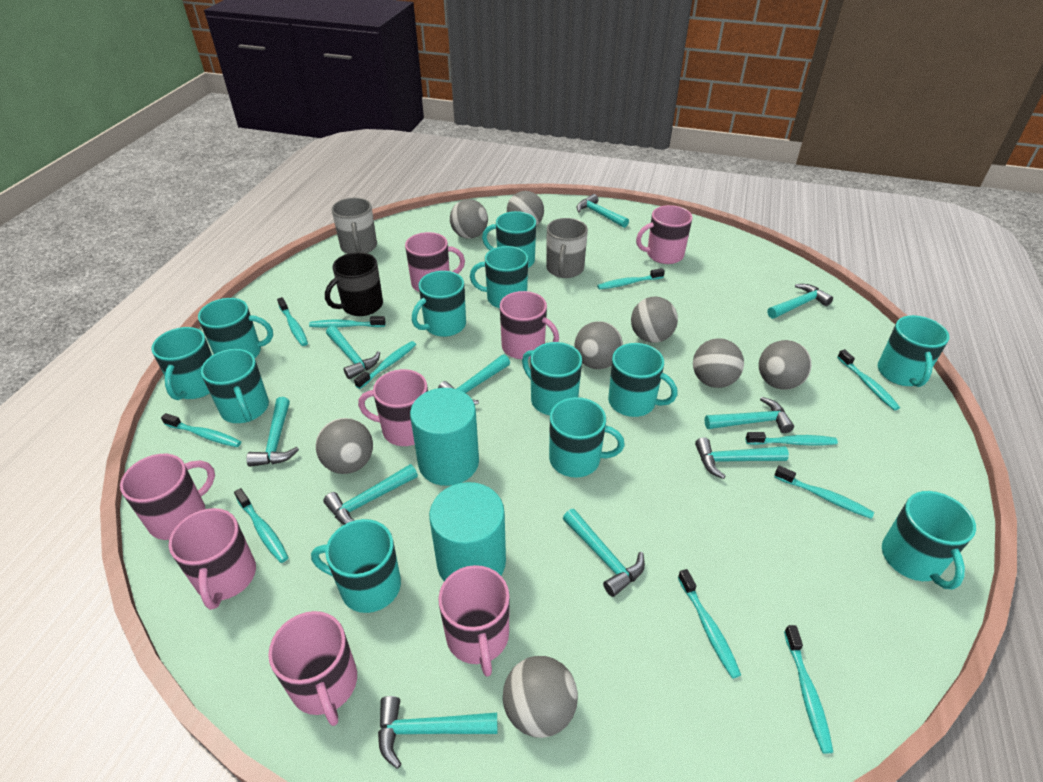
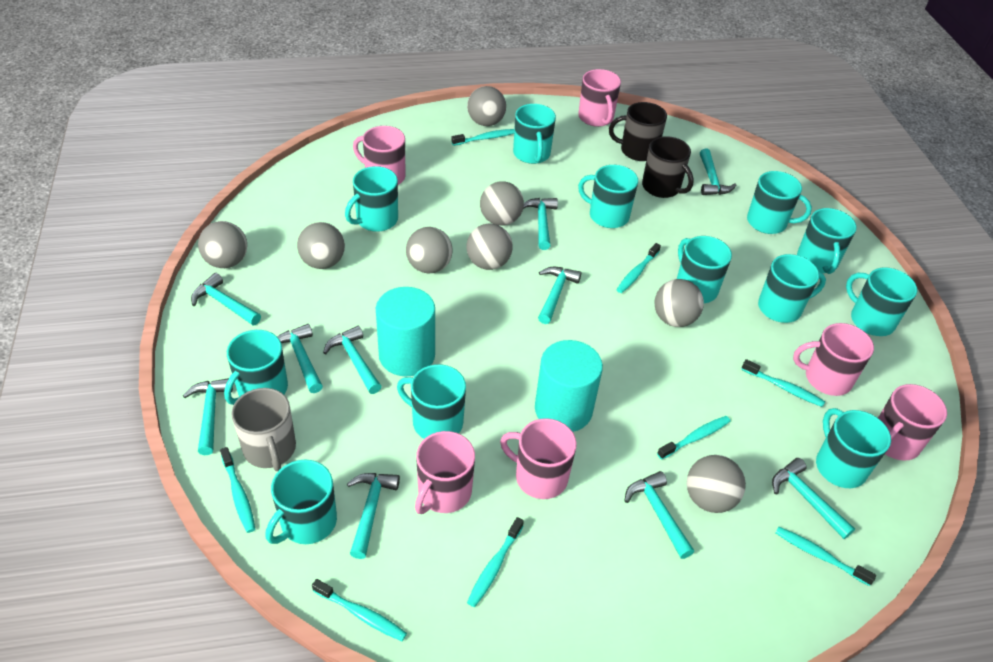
black mug: 1 -> 2
grey mug: 2 -> 1
pink mug: 8 -> 6
turquoise toothbrush: 11 -> 8

